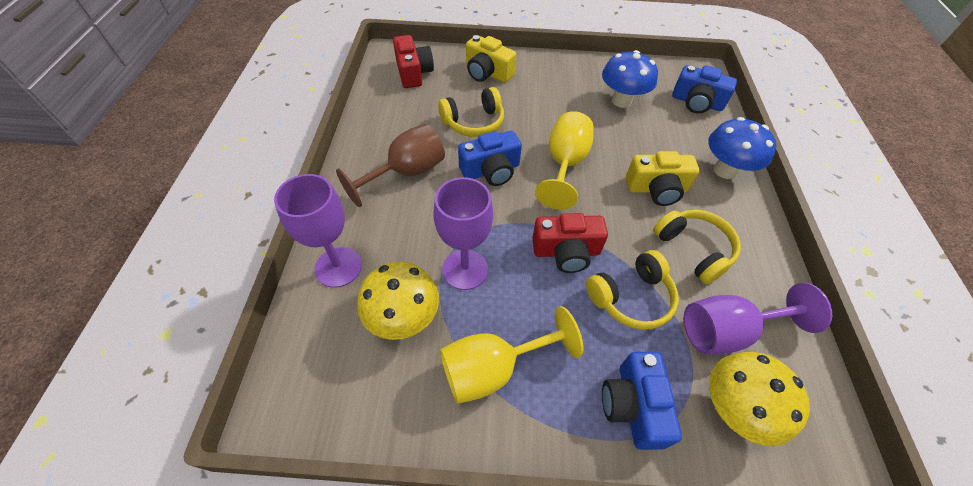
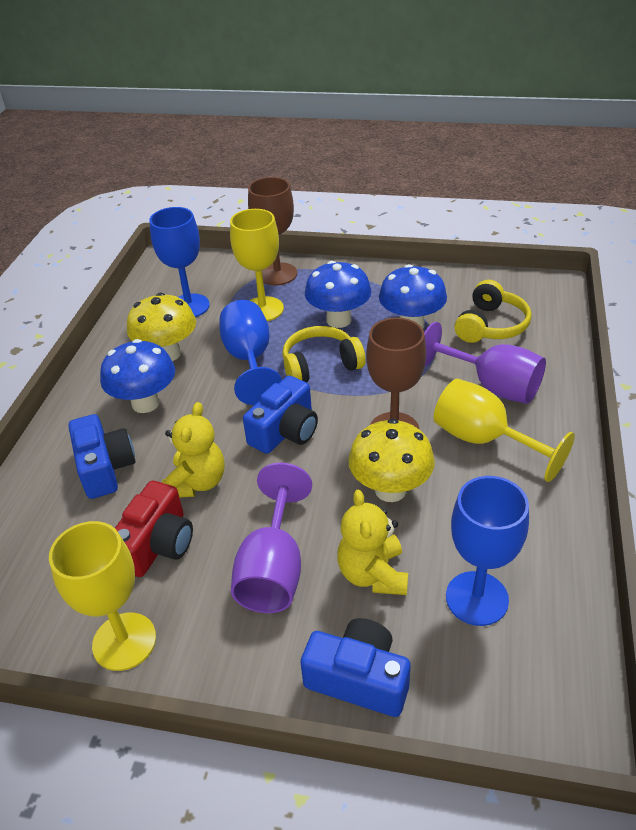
blue goblet: 0 -> 3
blue mushroom: 2 -> 3
brown goblet: 1 -> 2
purple goblet: 3 -> 2
red camera: 2 -> 1
yellow camera: 2 -> 0
yellow goblet: 2 -> 3
yellow headphones: 3 -> 2
yellow teddy bear: 0 -> 2

